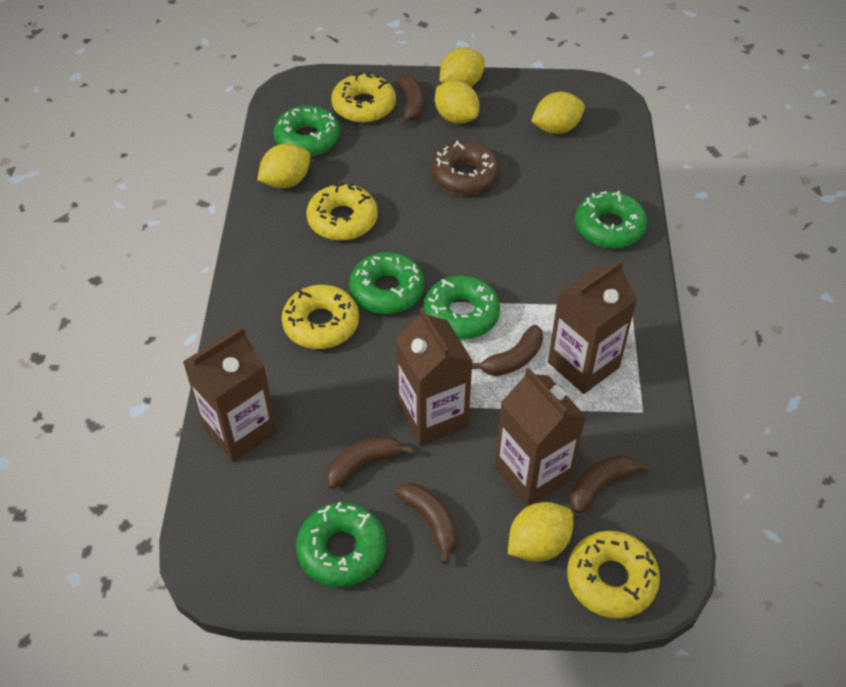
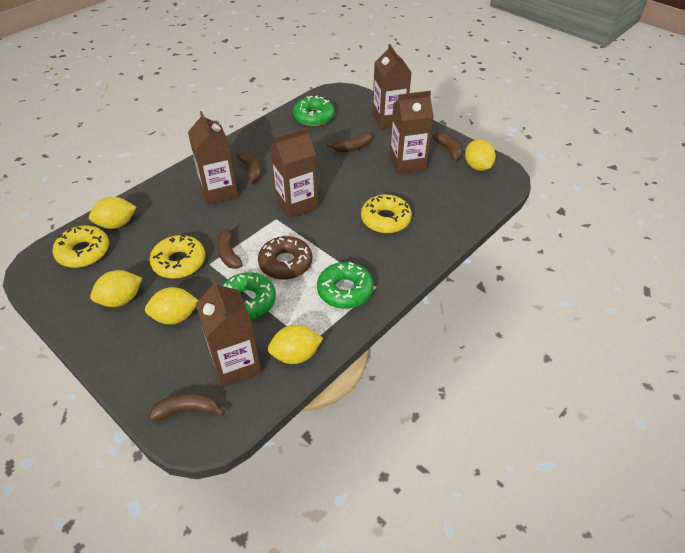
brown carton: 4 -> 5
green donut: 5 -> 3
yellow donut: 4 -> 3

